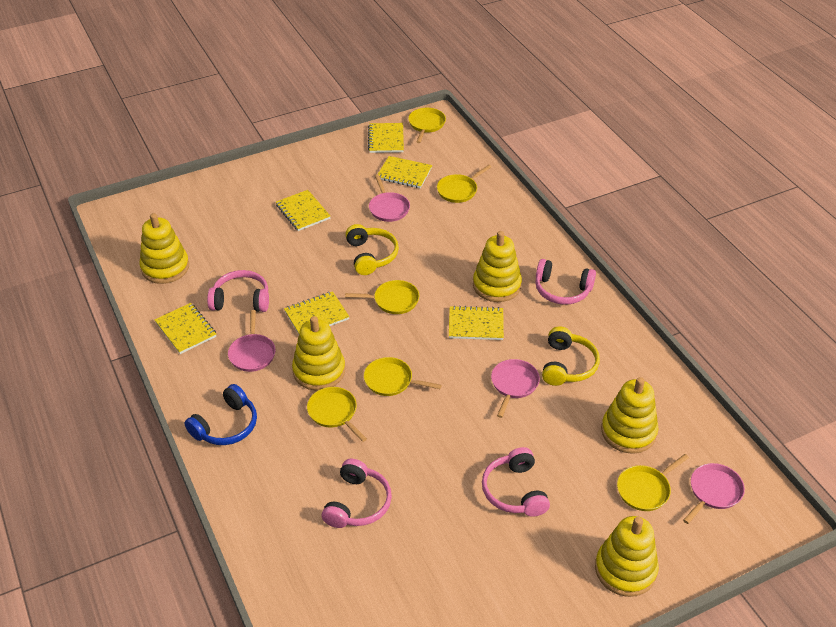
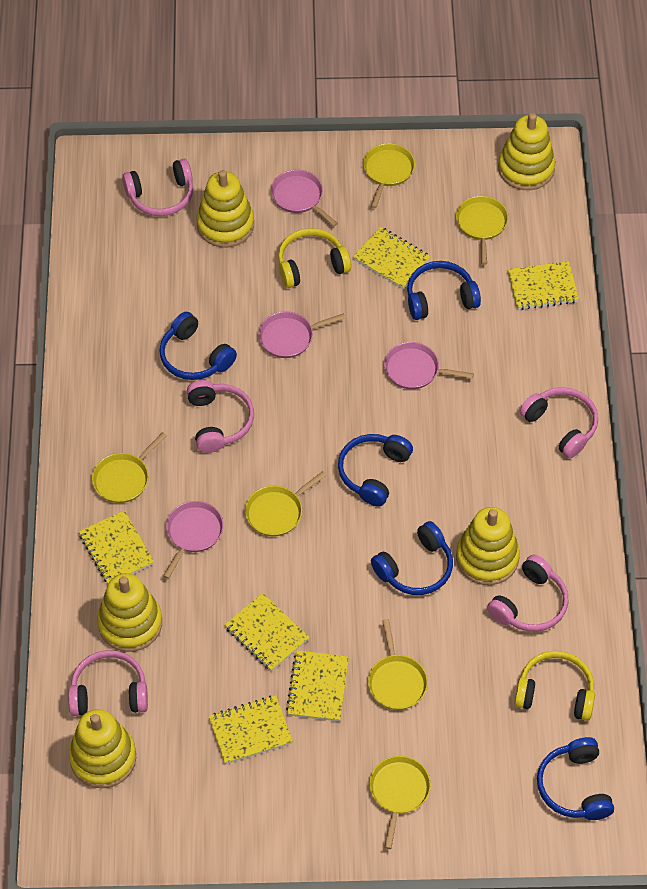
blue headphones: 1 -> 5
pink headphones: 4 -> 5

